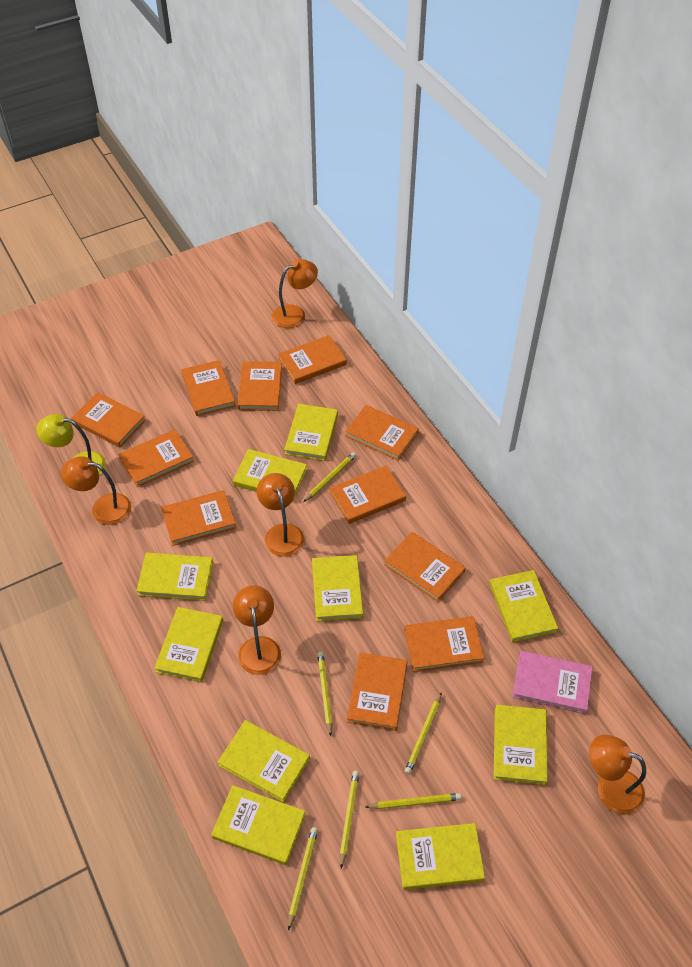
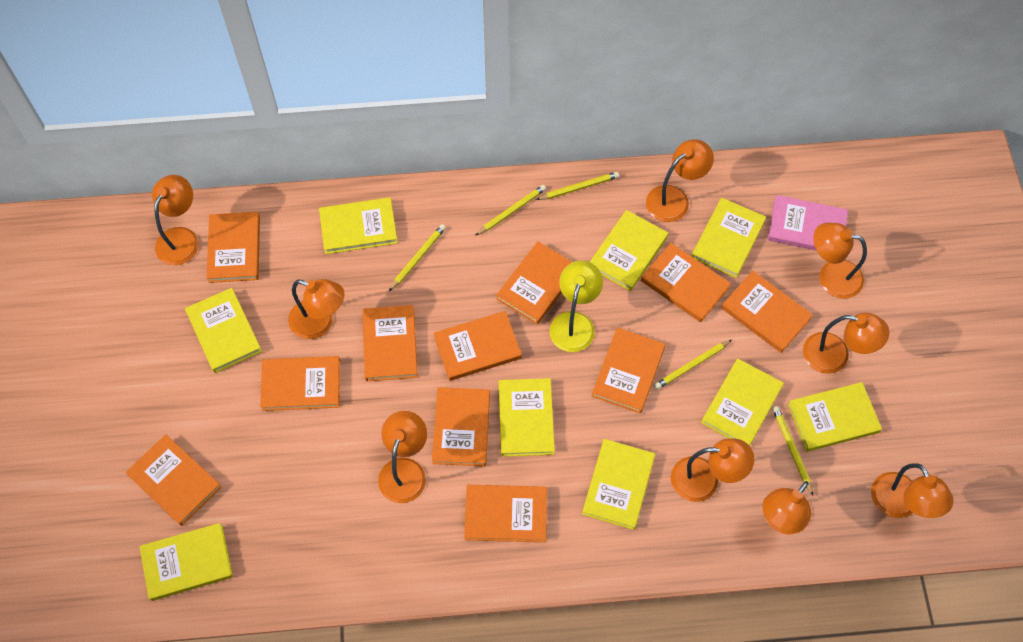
orange lamp: 5 -> 9
yellow book: 10 -> 9
yellow pencil: 6 -> 5

